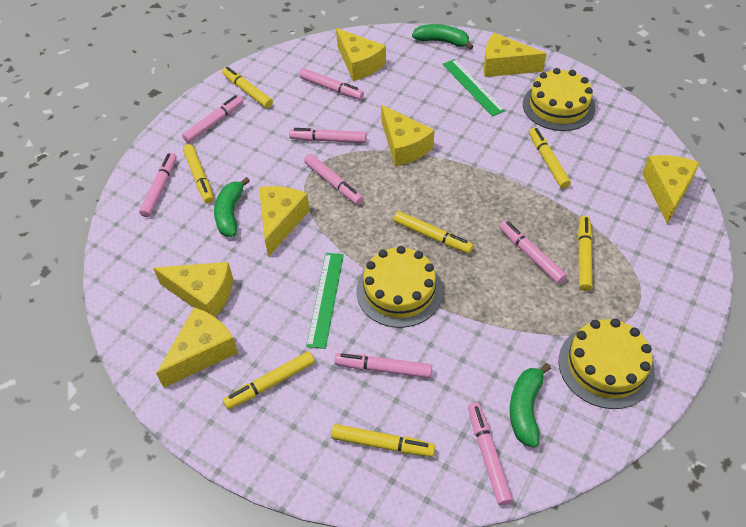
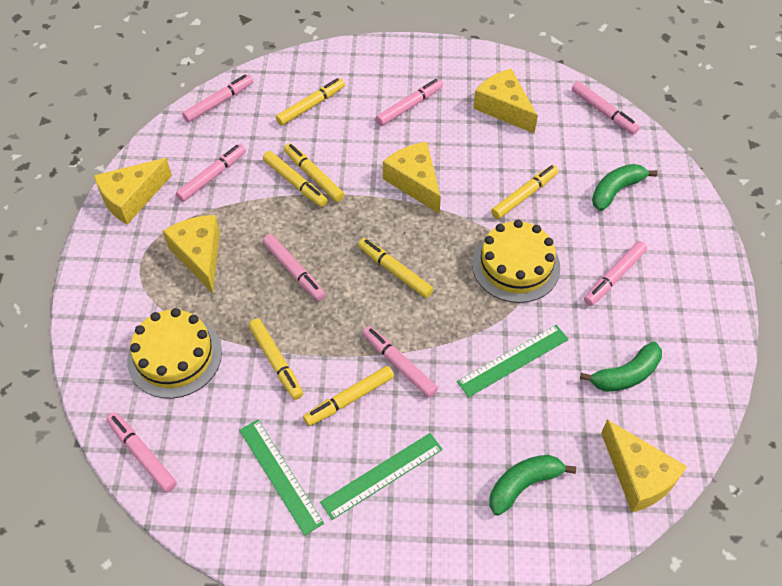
green ruler: 2 -> 3
yellow cake: 3 -> 2
yellow cheese: 7 -> 5

